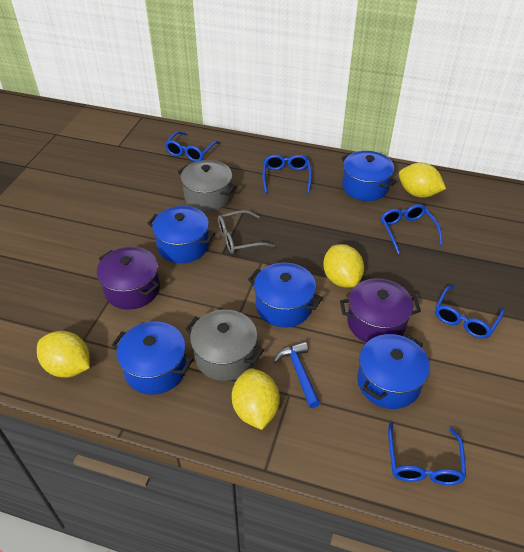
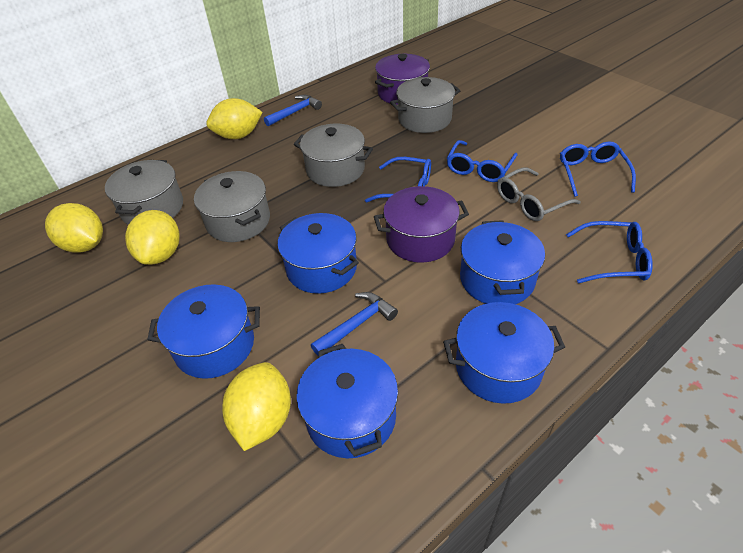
blue glasses: 5 -> 4
blue hammer: 1 -> 2
grey pot: 2 -> 4

